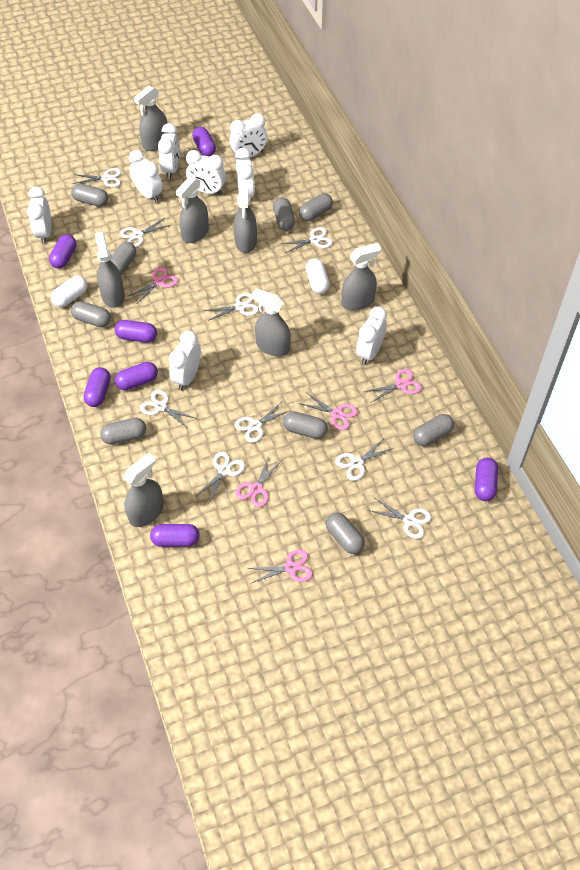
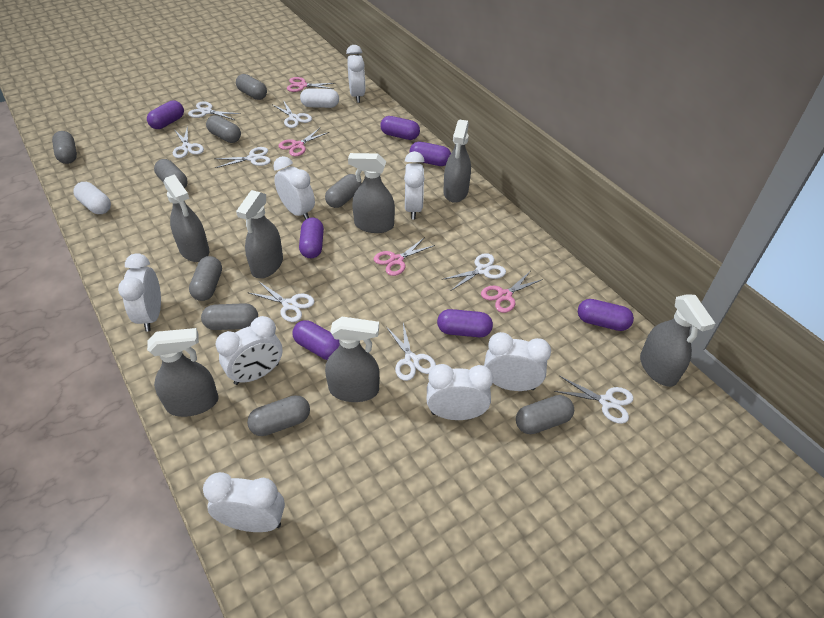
pink scissors: 5 -> 4
white scissors: 9 -> 8

